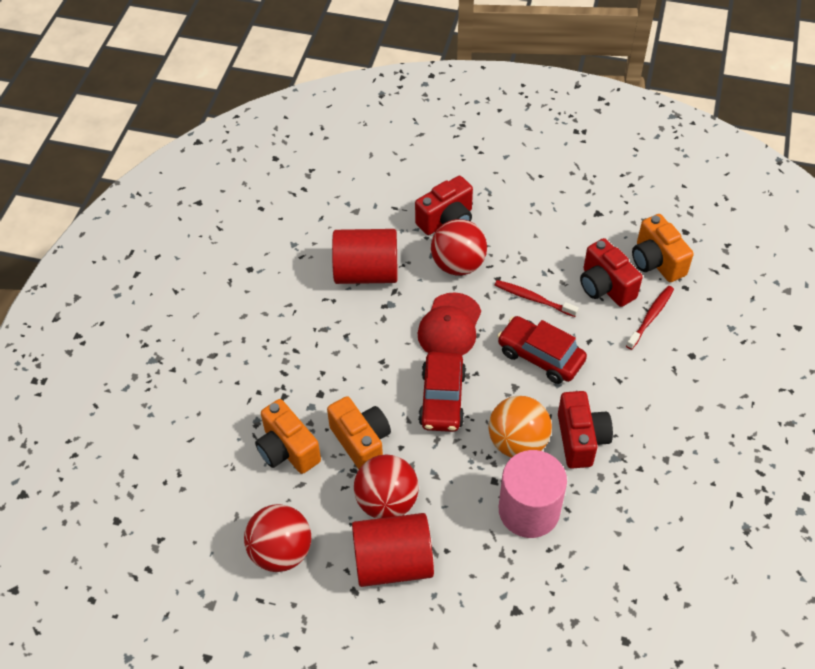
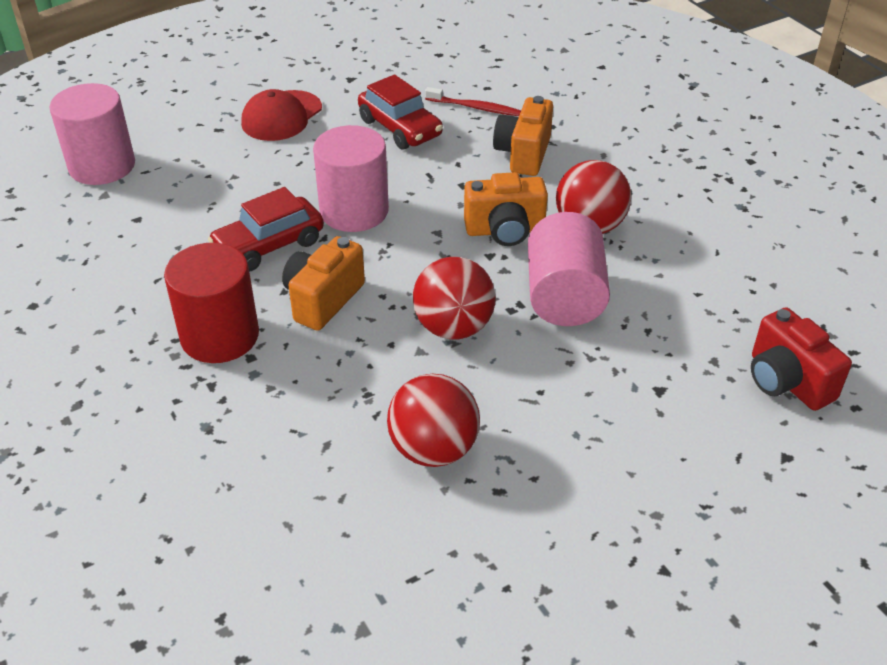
orange ball: 1 -> 0
pink cylinder: 1 -> 3
red camera: 3 -> 1
red cylinder: 2 -> 1
red toothbrush: 2 -> 1

